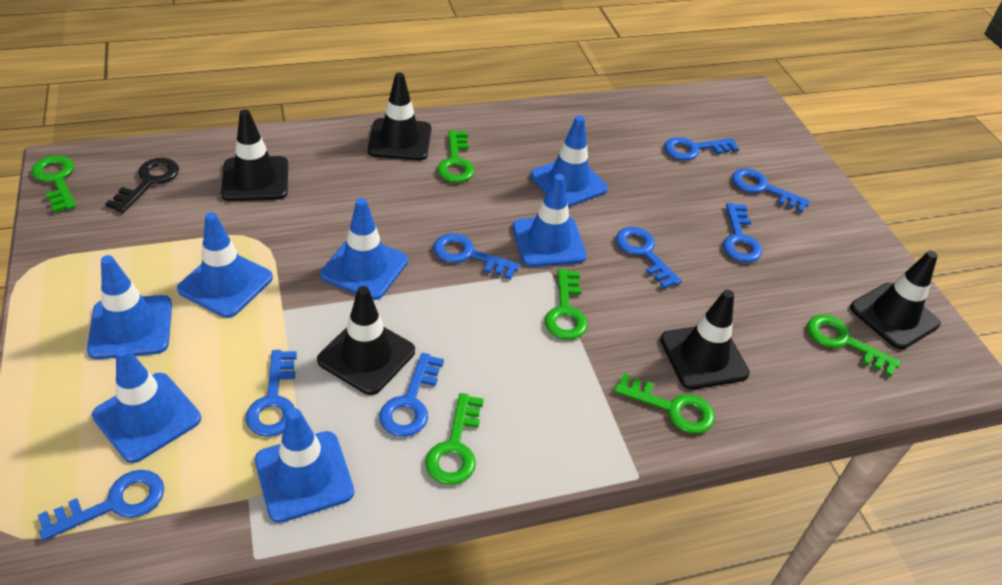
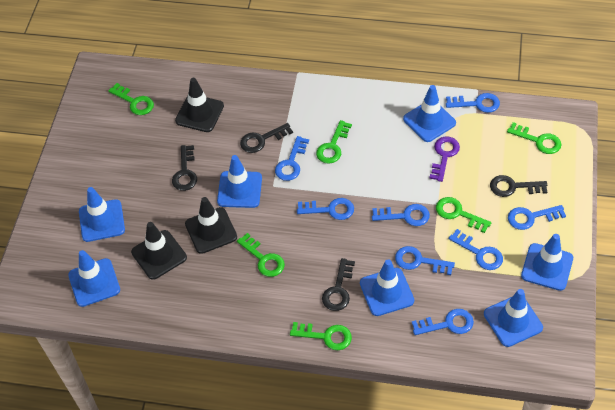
black key: 1 -> 4
black traffic cone: 5 -> 3
purple key: 0 -> 1

